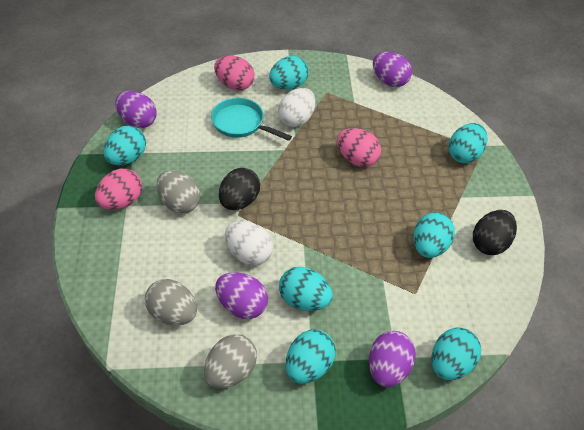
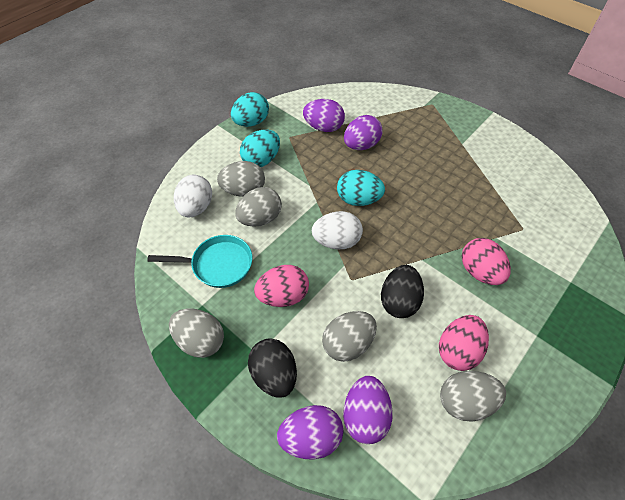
grey egg: 3 -> 5
turquoise egg: 7 -> 3

